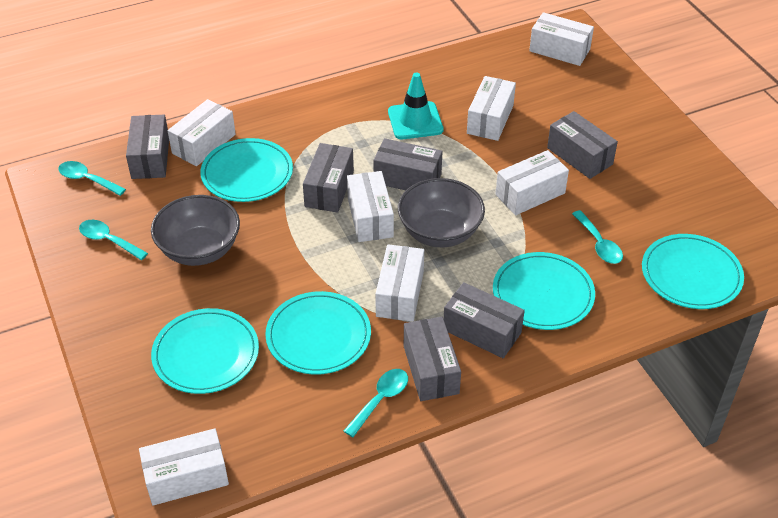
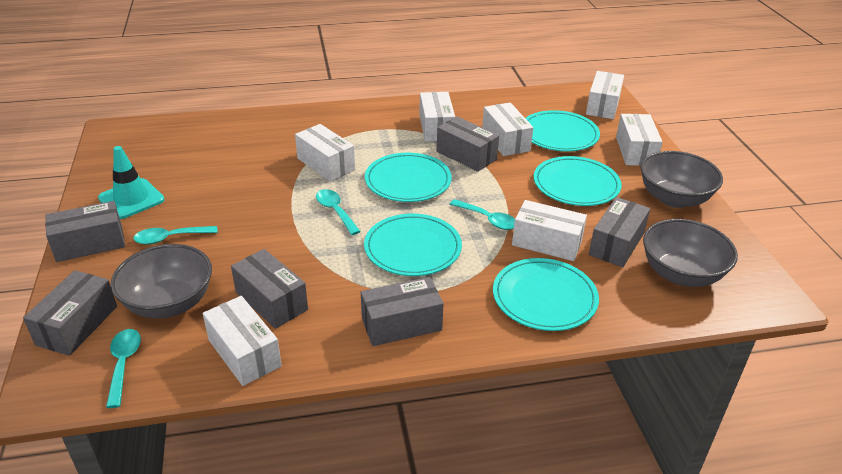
grey bowl: 2 -> 3

